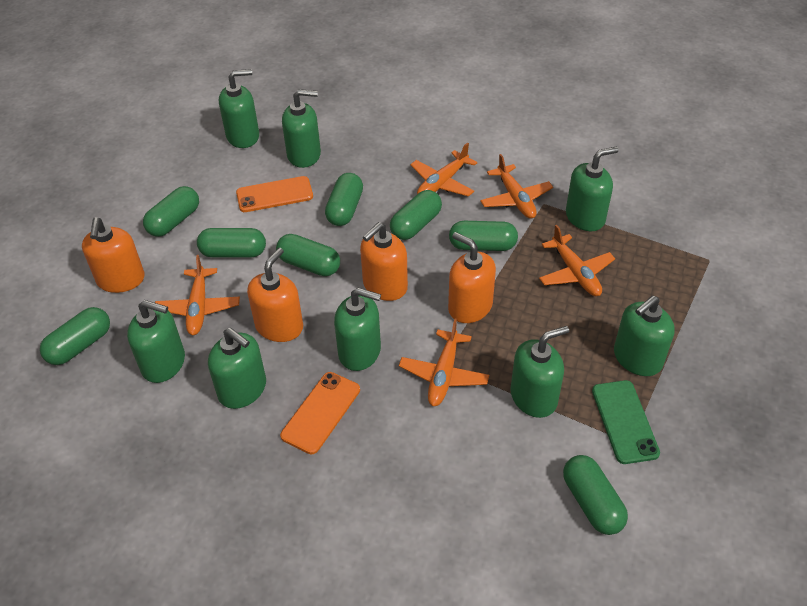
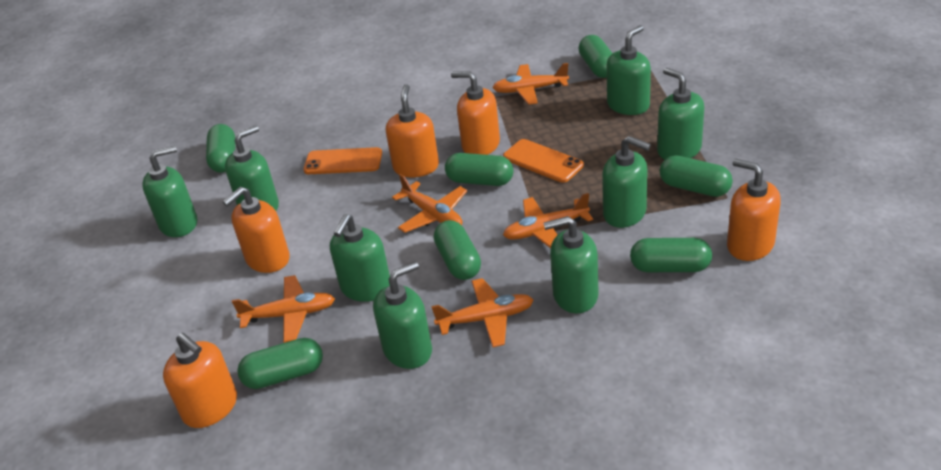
green capsule: 8 -> 7
green phone: 1 -> 0
orange soap dispenser: 4 -> 5

